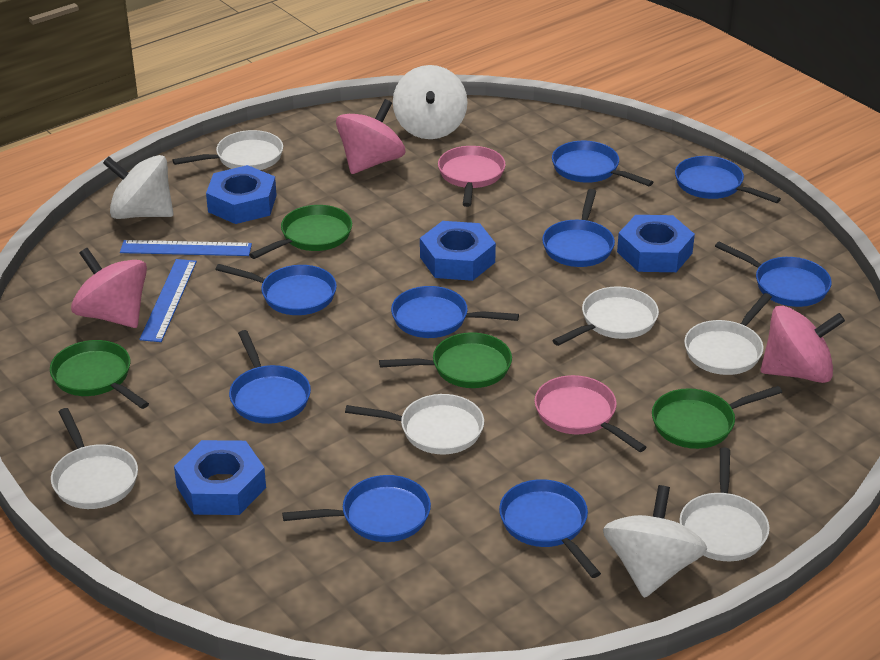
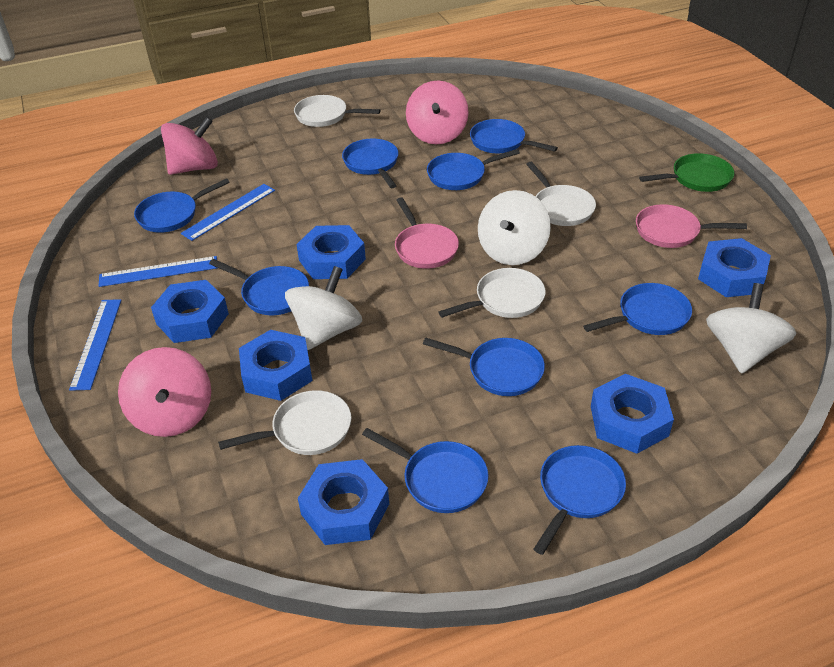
blue nut: 4 -> 6
blue ruler: 2 -> 3
green pan: 4 -> 1
white pan: 6 -> 4

